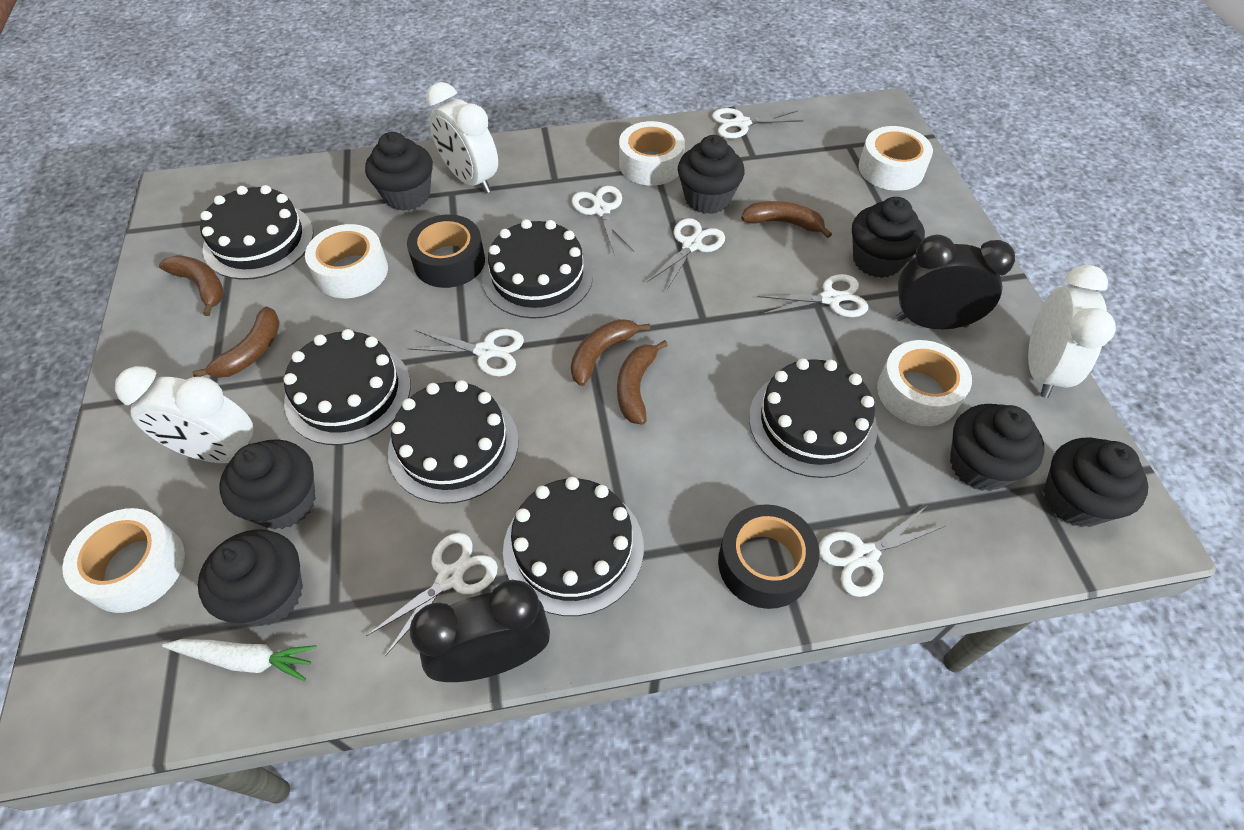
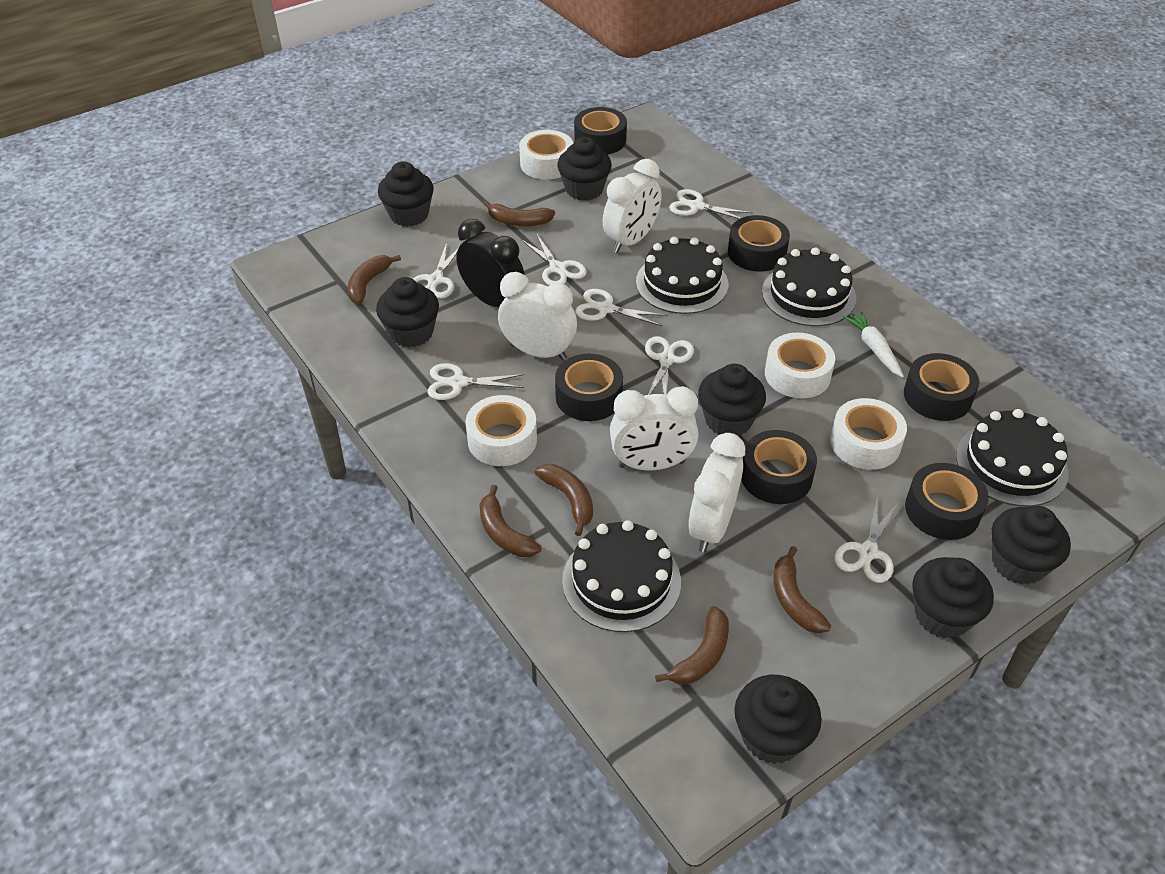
black cake: 6 -> 4
black clock: 2 -> 1
black tape: 2 -> 6
brown banana: 5 -> 6
white clock: 3 -> 4
white tape: 5 -> 4

